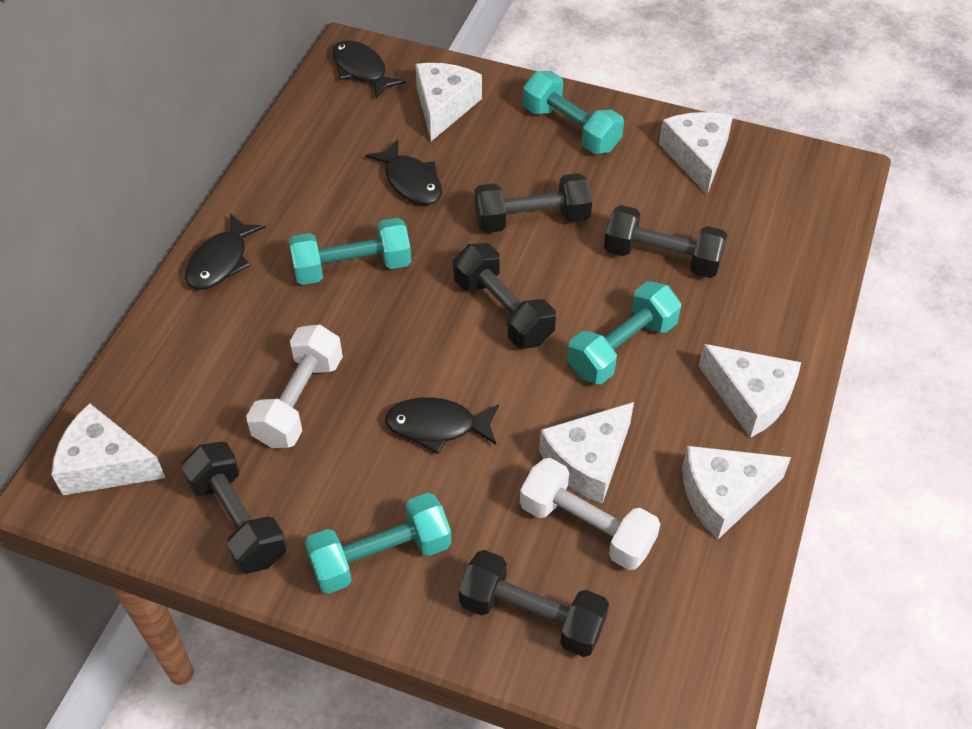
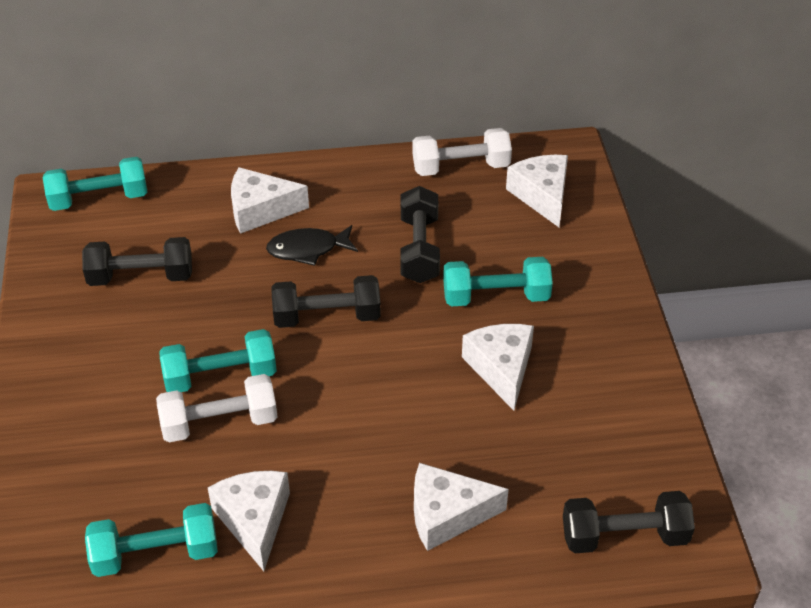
black dumbbell: 5 -> 4
black fish: 4 -> 1
white cheese: 6 -> 5

